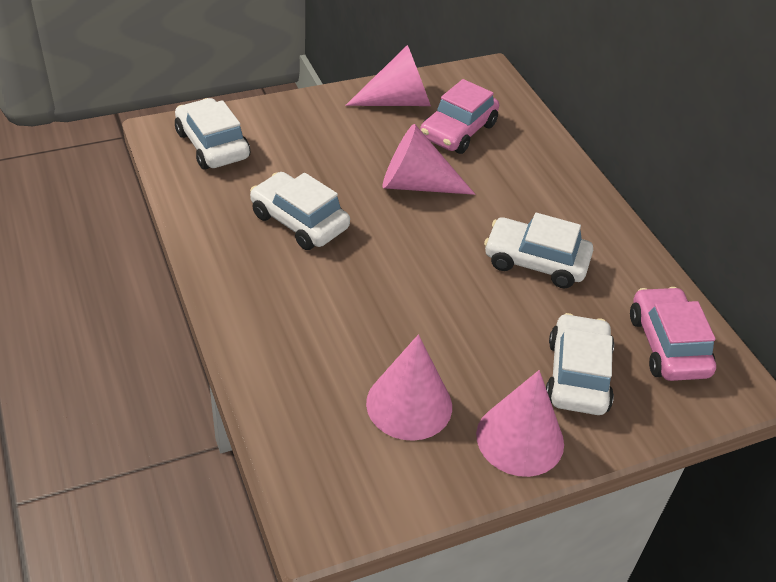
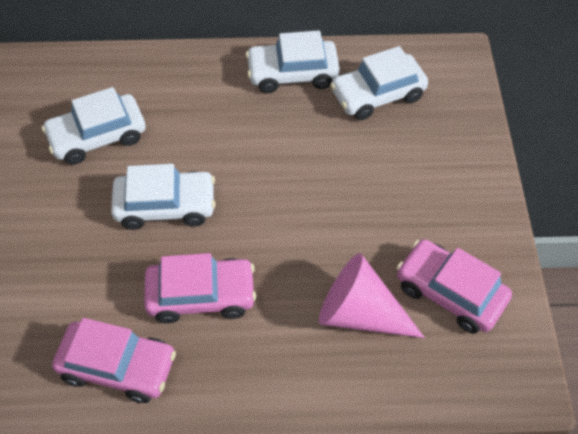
pink car: 2 -> 3
pink cone: 4 -> 1

